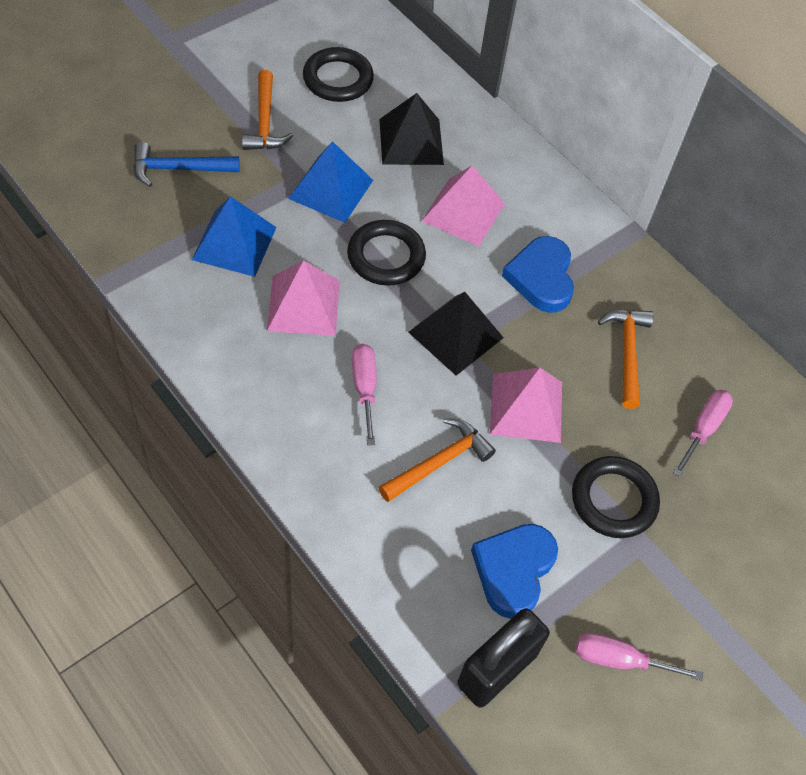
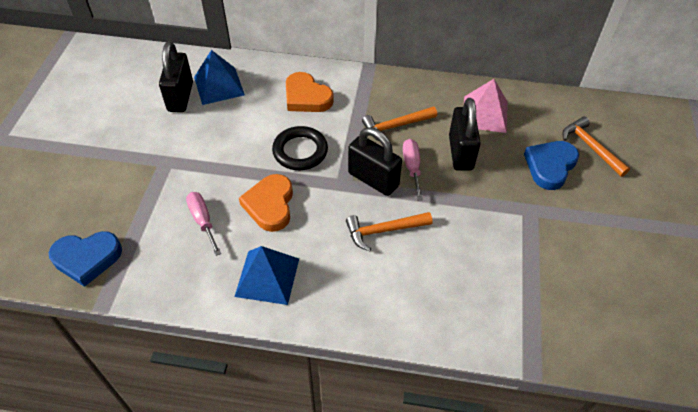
black padlock: 1 -> 3
black pyramid: 2 -> 0
black ring: 3 -> 1
blue hammer: 1 -> 0
orange heart: 0 -> 2
pink pyramid: 3 -> 1
pink screwdriver: 3 -> 2

